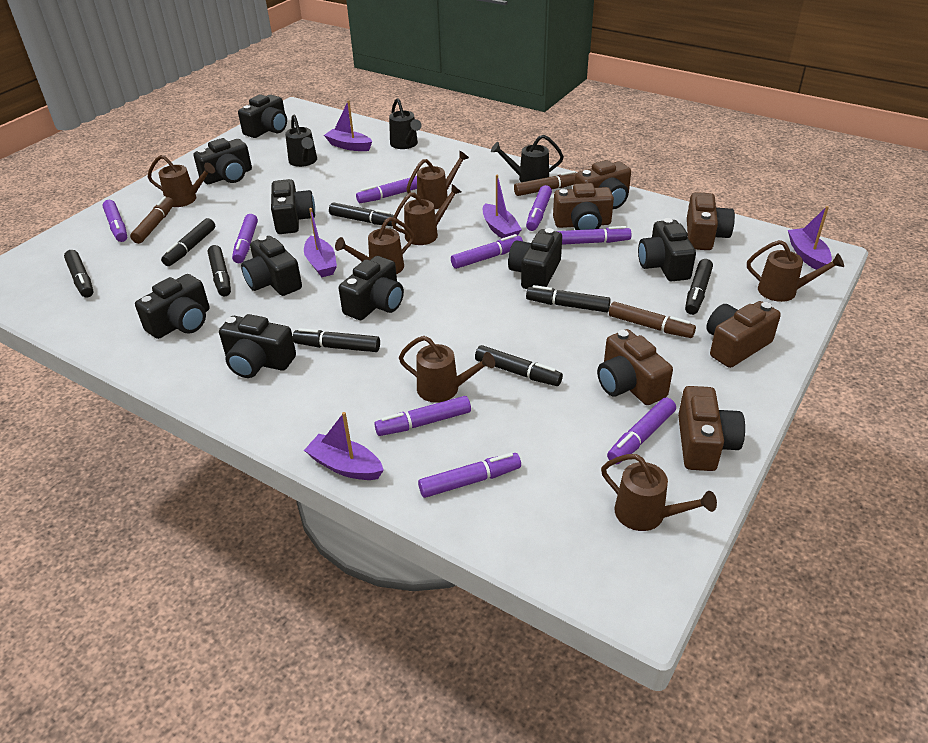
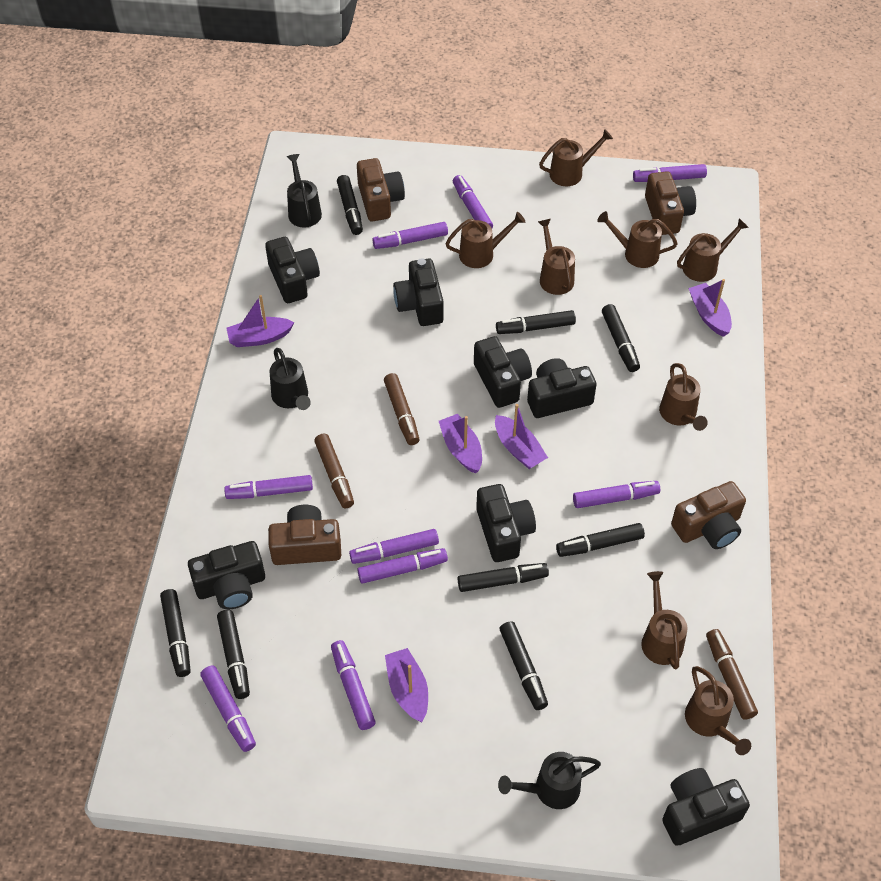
black camera: 9 -> 7
brown camera: 6 -> 4
brown watering can: 7 -> 8

